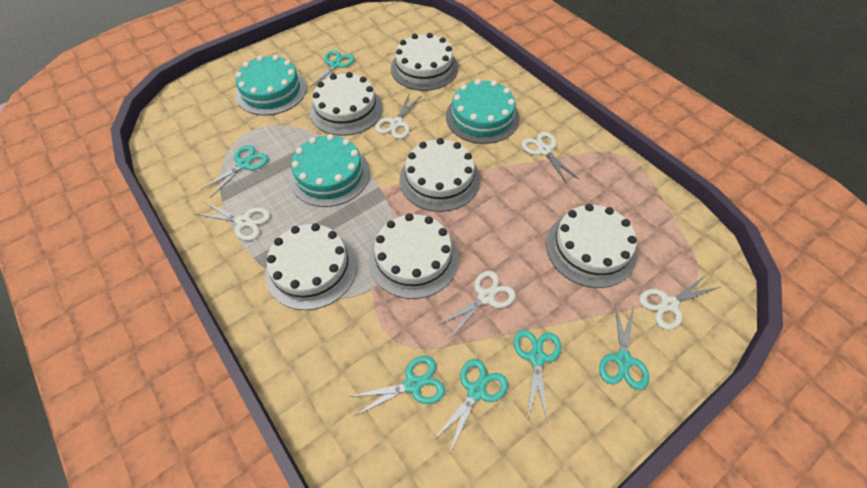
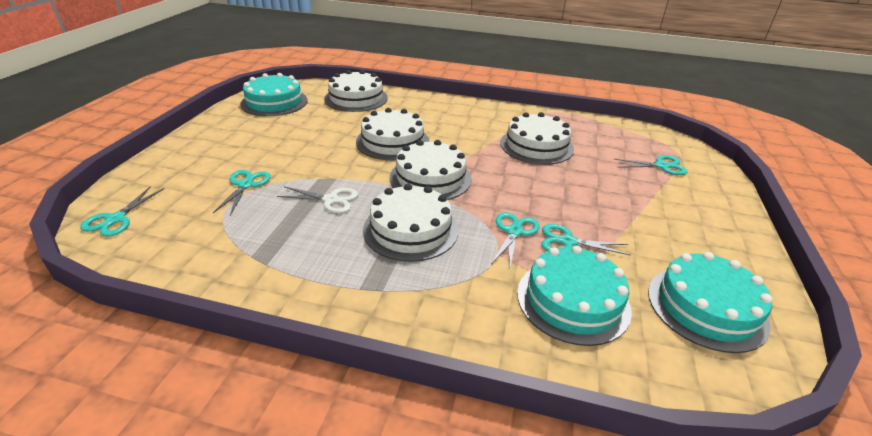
turquoise scissors: 6 -> 5
white cake: 6 -> 5
white scissors: 5 -> 1

